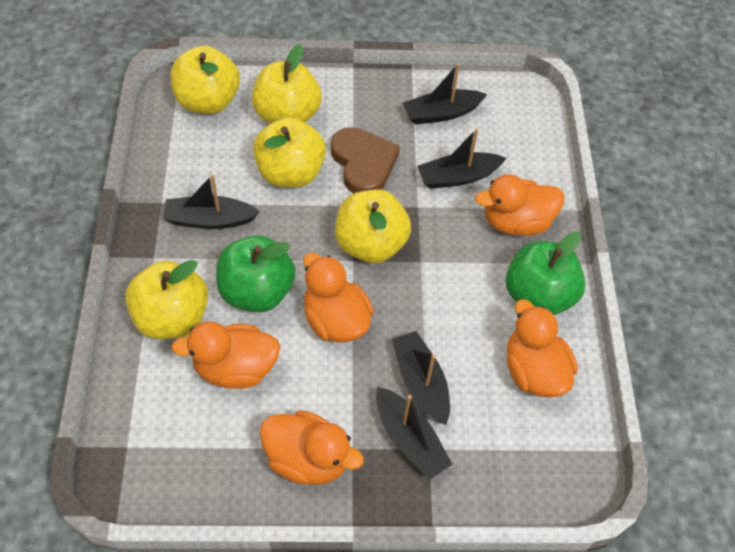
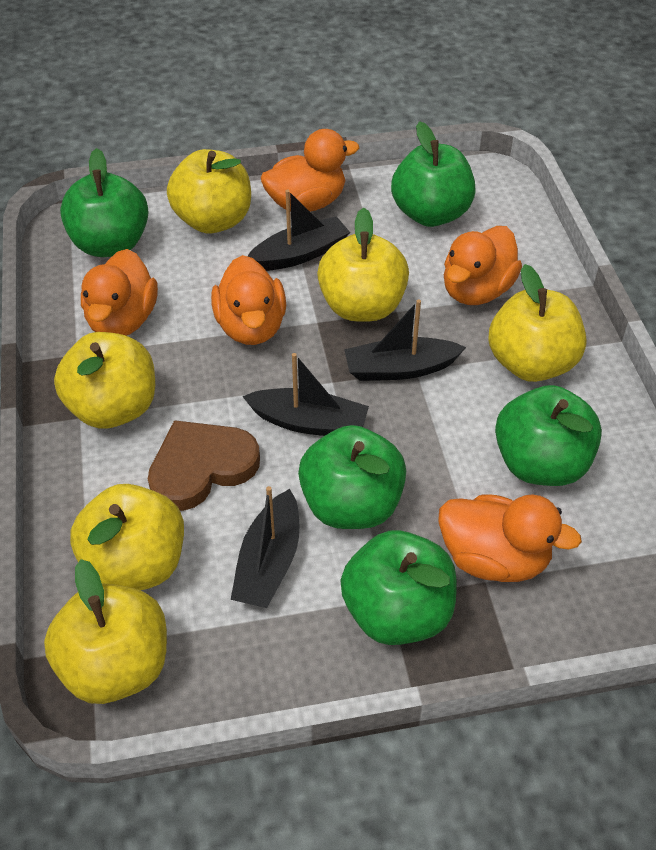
black boat: 5 -> 4
green apple: 2 -> 5
yellow apple: 5 -> 6

